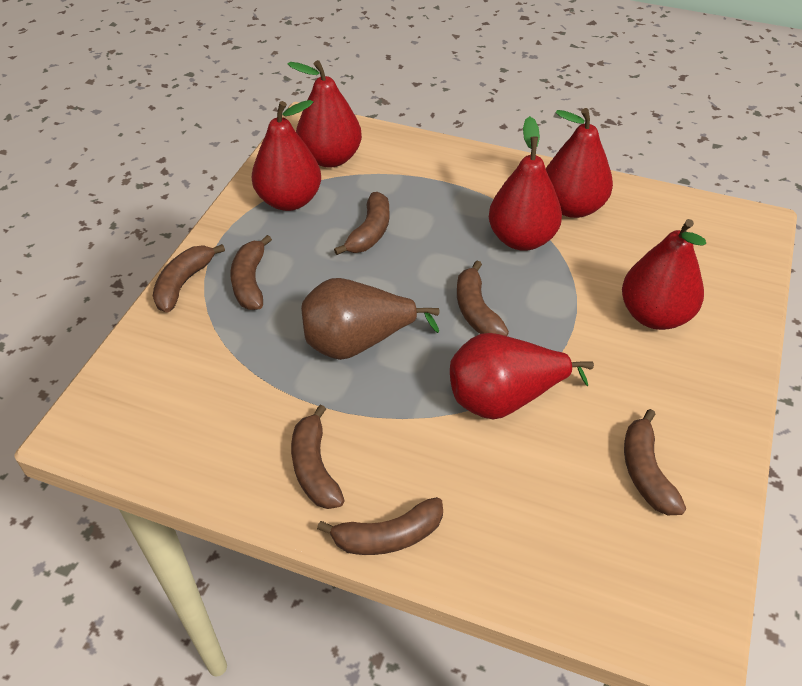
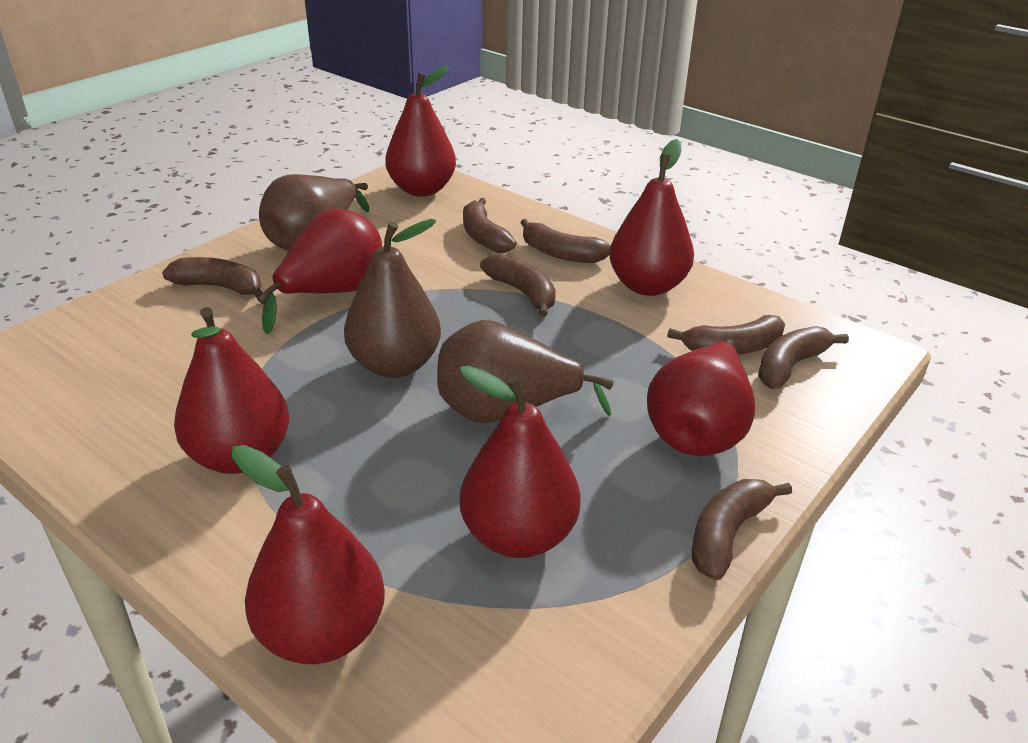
brown pear: 1 -> 3
red pear: 6 -> 7

